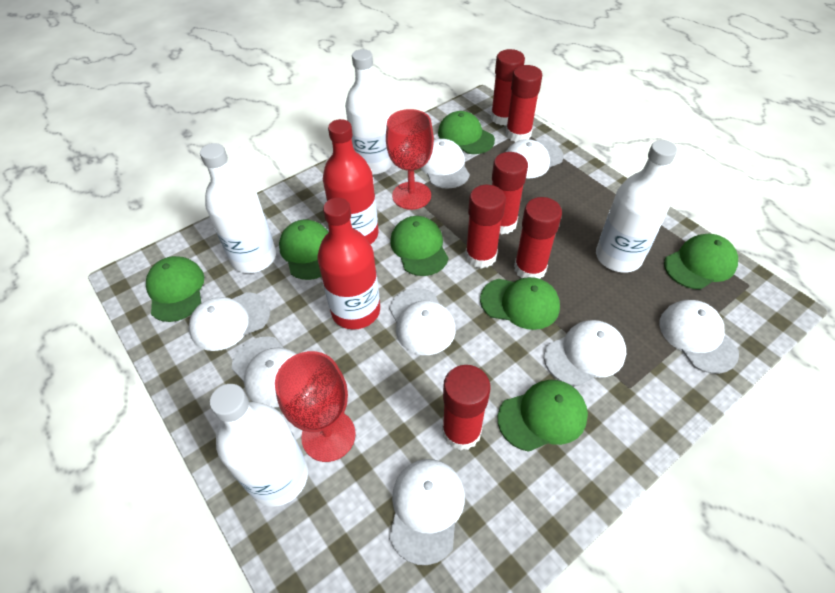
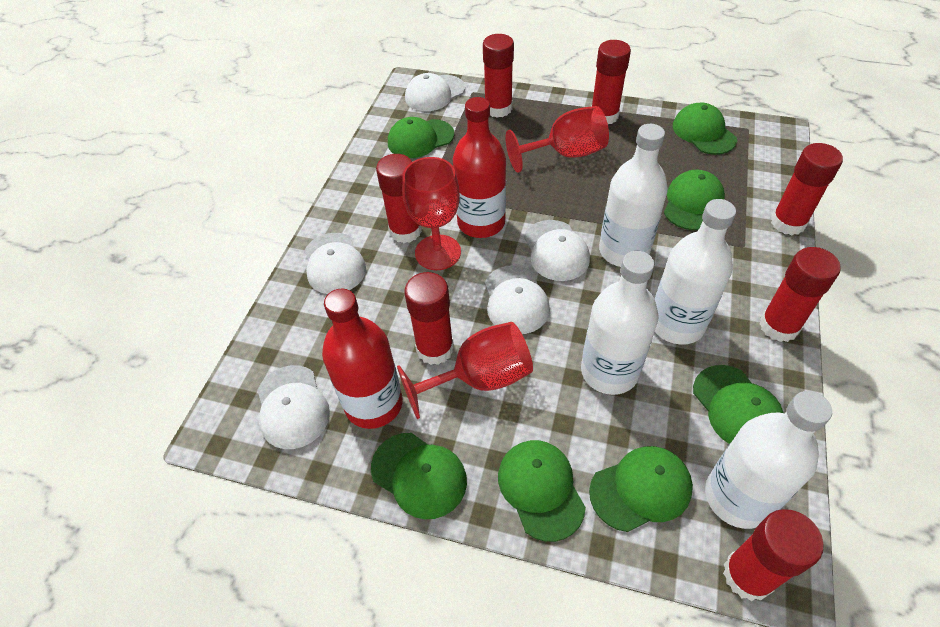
red glue stick: 6 -> 7
red goblet: 2 -> 3
white cap: 8 -> 5

